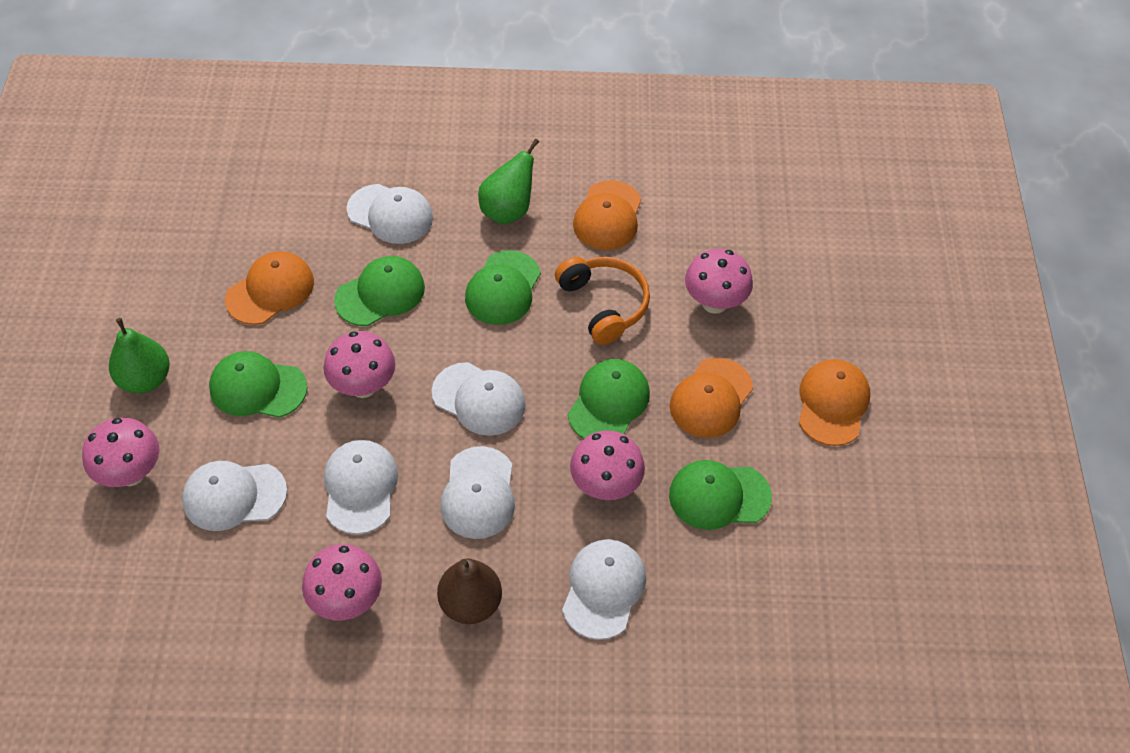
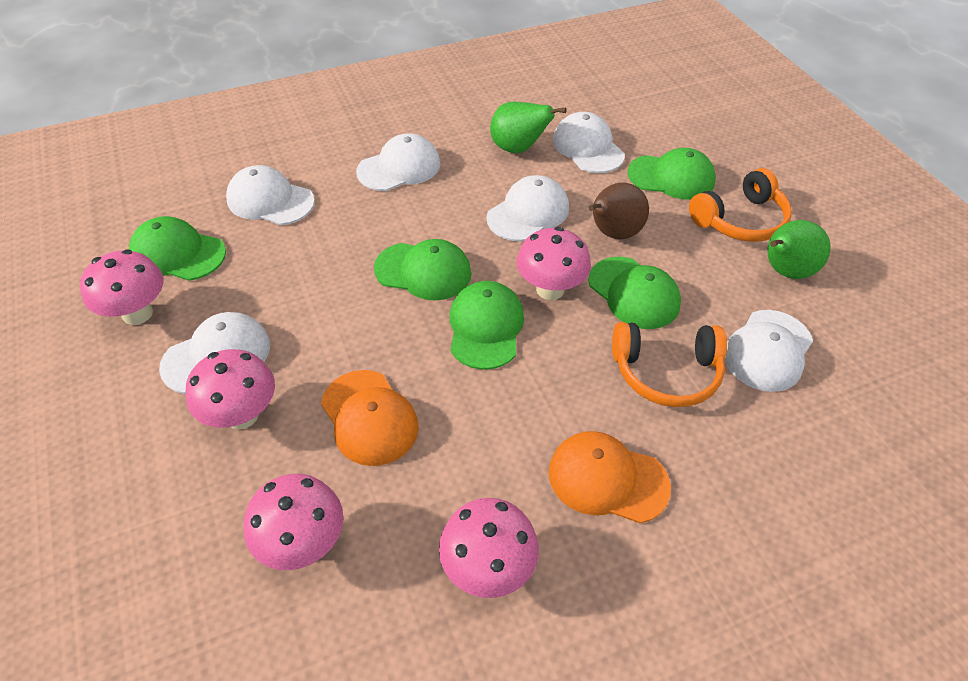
orange cap: 4 -> 2
orange headphones: 1 -> 2

